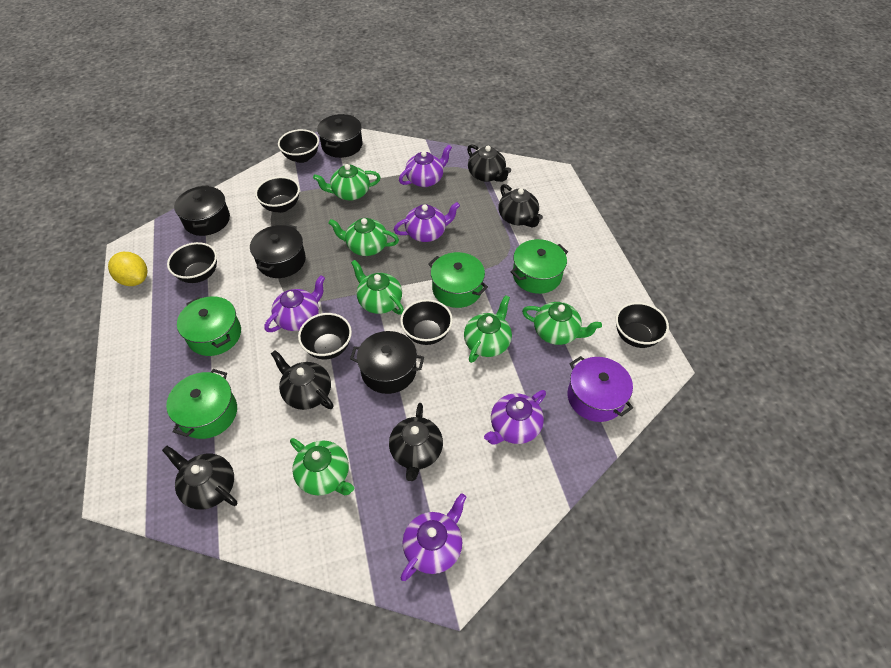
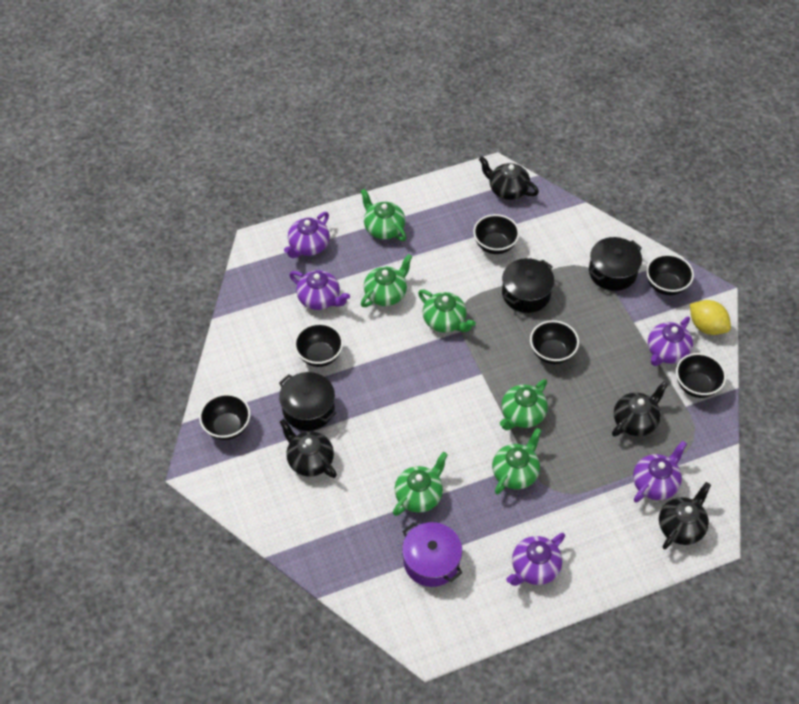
black pot: 4 -> 3
black teapot: 5 -> 4
green pot: 4 -> 0

